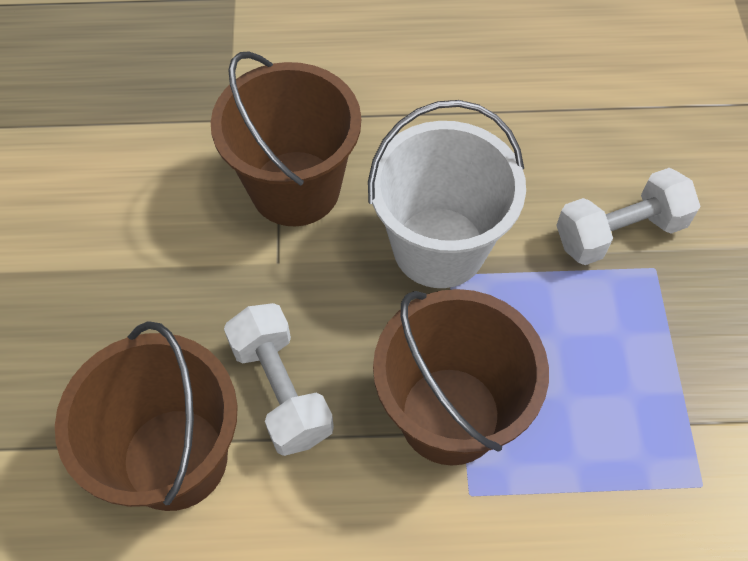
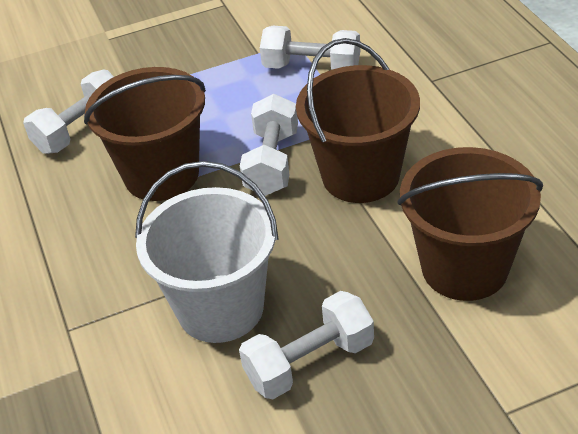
white dumbbell: 2 -> 4

